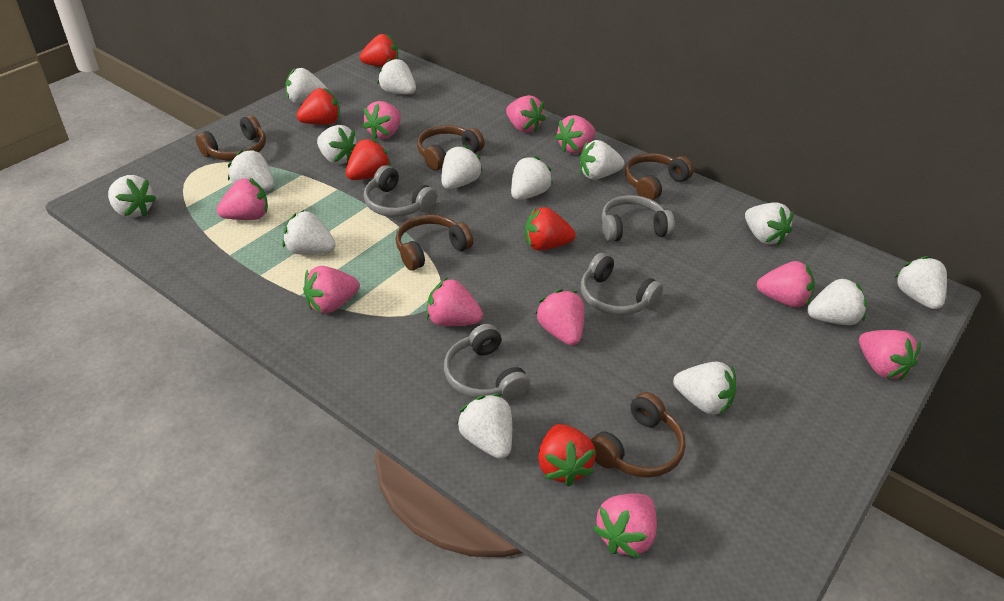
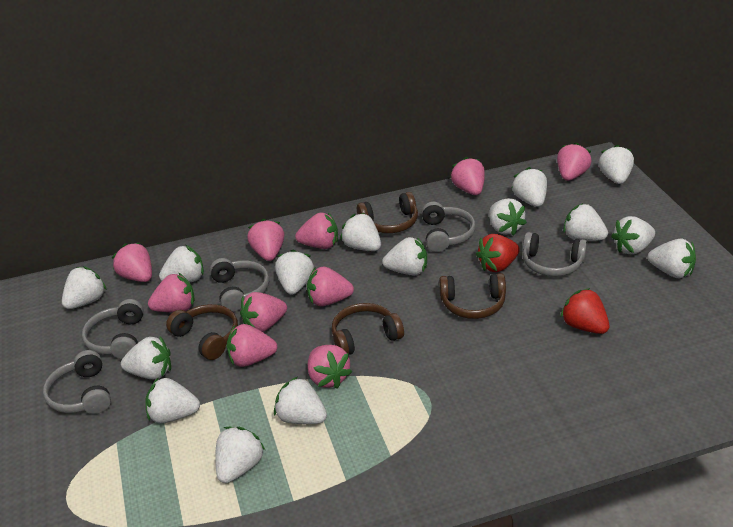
brown headphones: 5 -> 4
grey headphones: 4 -> 5
red strawberry: 5 -> 2
white strawberry: 14 -> 15

